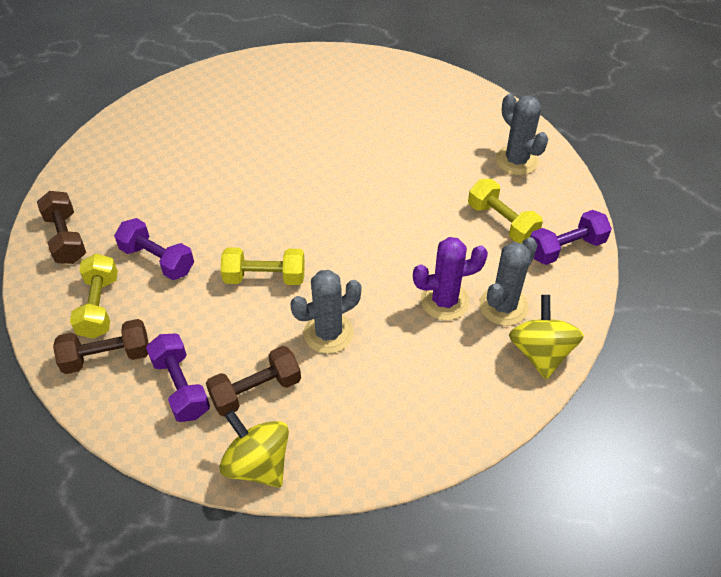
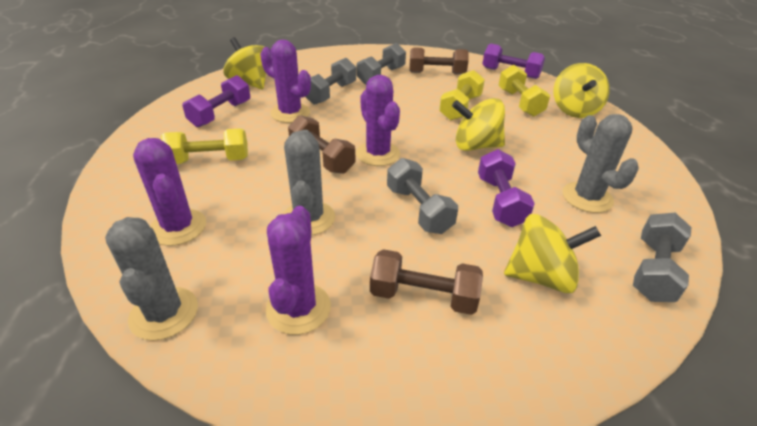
grey dumbbell: 0 -> 4
purple cactus: 1 -> 4
yellow spinning top: 2 -> 4

